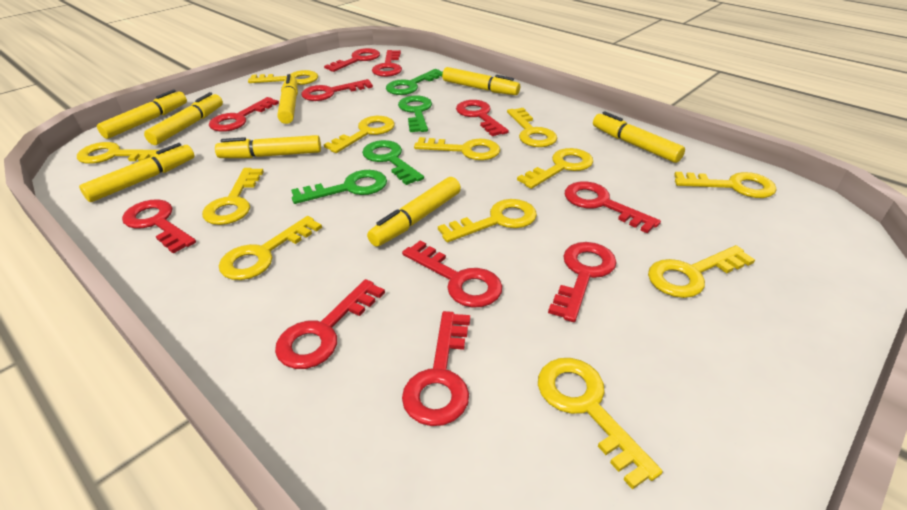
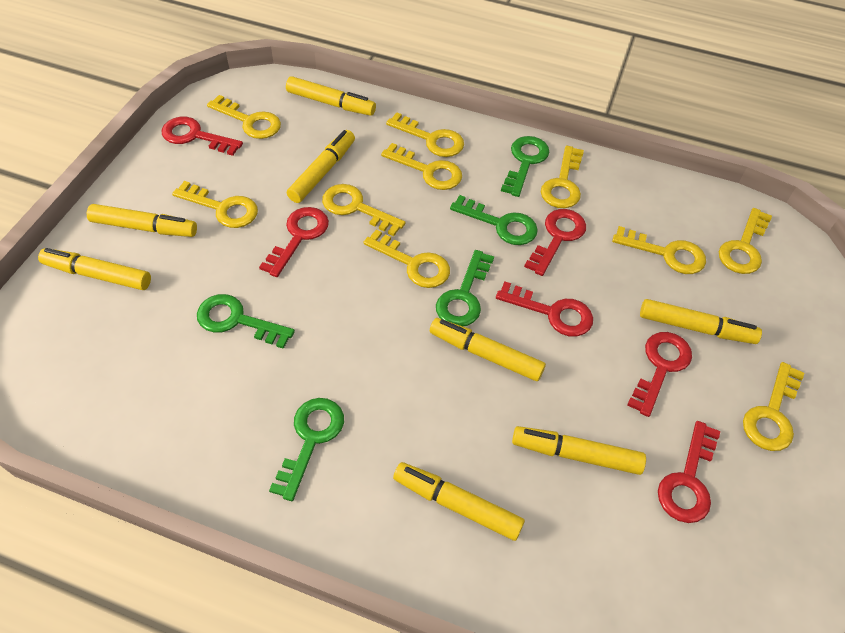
green key: 4 -> 5
red key: 11 -> 6
yellow key: 12 -> 10

